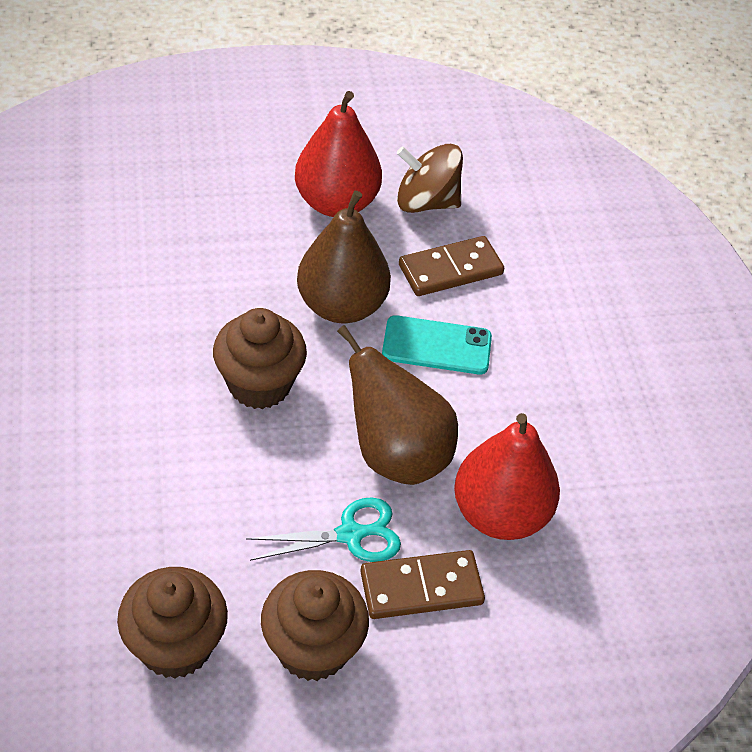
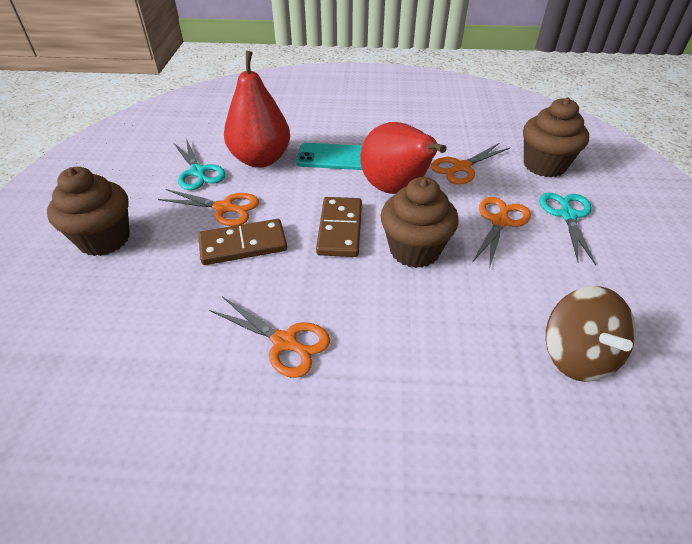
brown pear: 2 -> 0
orange scissors: 0 -> 4
turquoise scissors: 1 -> 2

